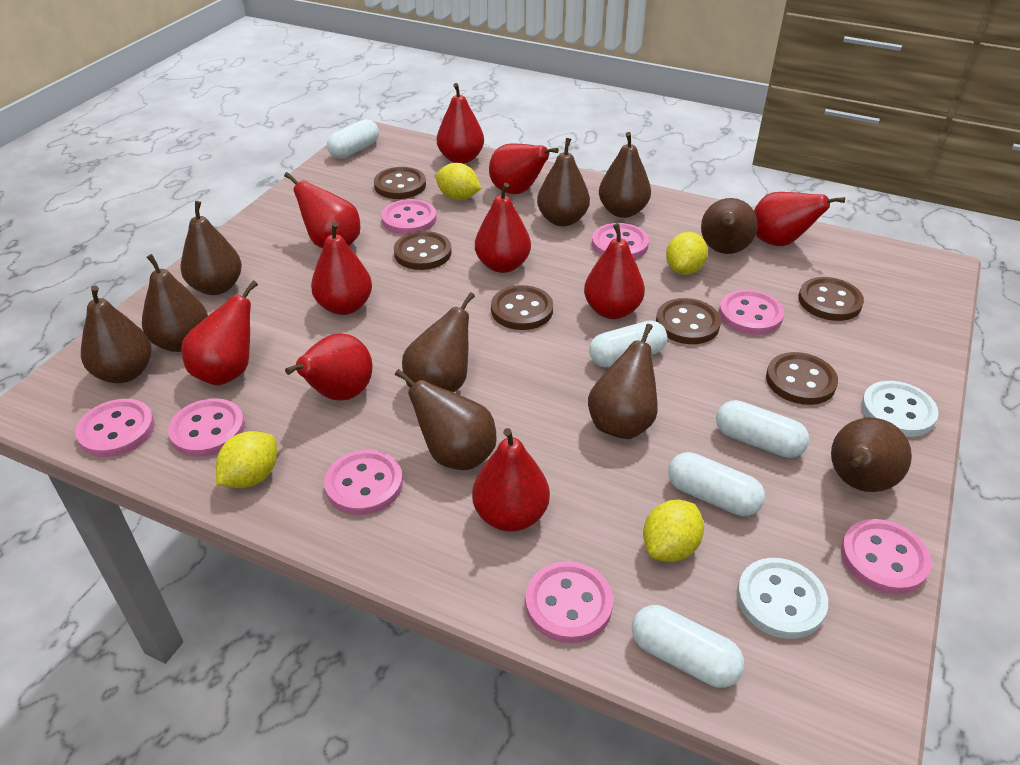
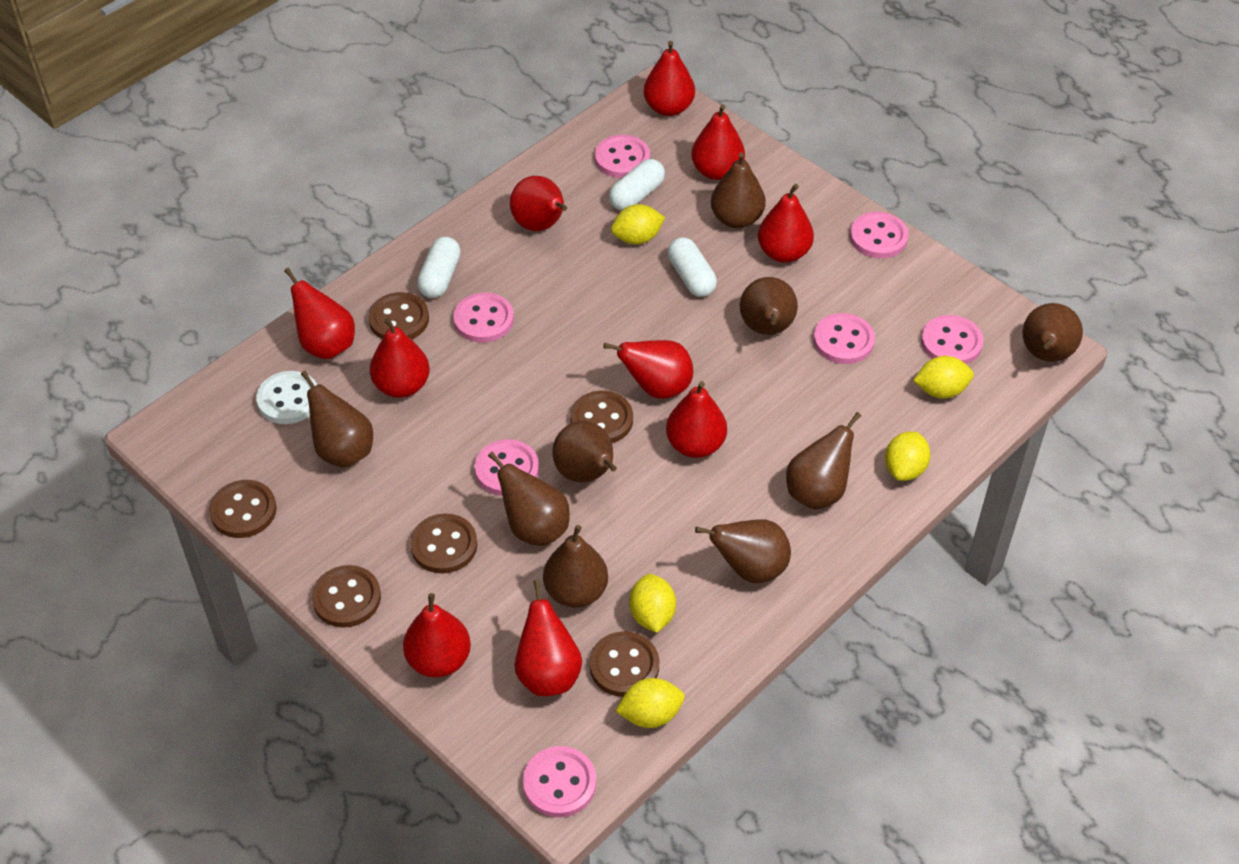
brown pear: 10 -> 9
pink button: 8 -> 7
white button: 2 -> 1
white capsule: 5 -> 3
yellow lemon: 4 -> 5

